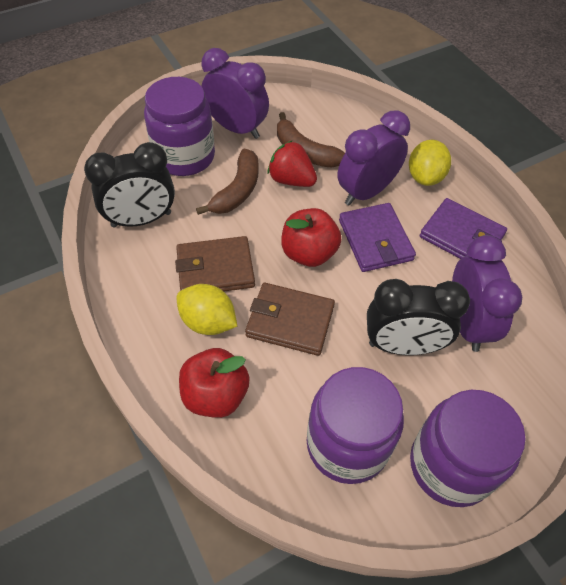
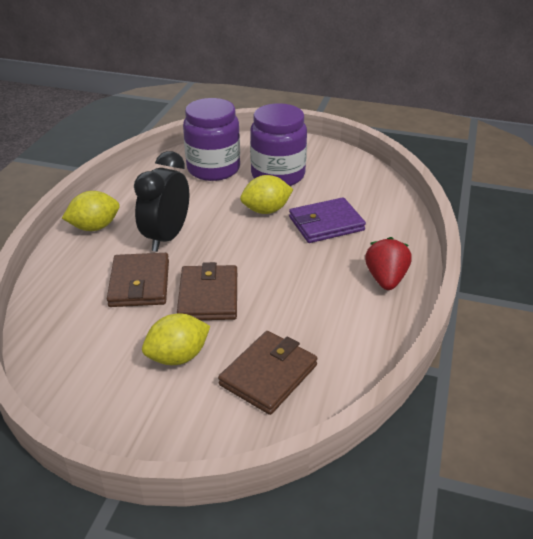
black clock: 2 -> 1
brown banana: 2 -> 0
brown wallet: 2 -> 3
purple clock: 3 -> 0
purple jar: 3 -> 2
purple wallet: 2 -> 1
red apple: 2 -> 0
yellow lemon: 2 -> 3

